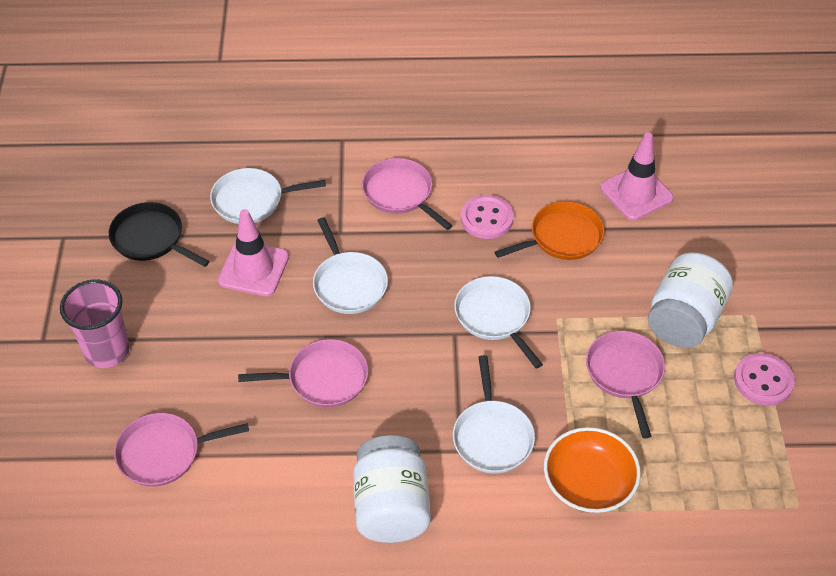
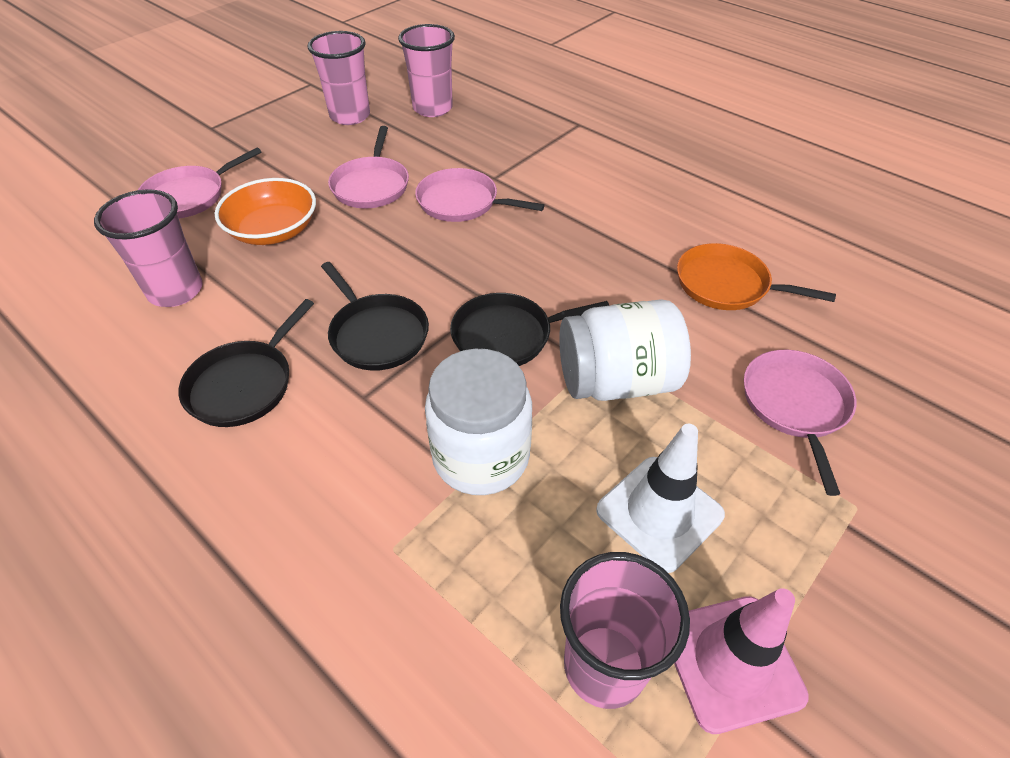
black pan: 1 -> 3
pink button: 2 -> 0
pink cup: 1 -> 4
pink traffic cone: 2 -> 1
white pan: 4 -> 0
white traffic cone: 0 -> 1

